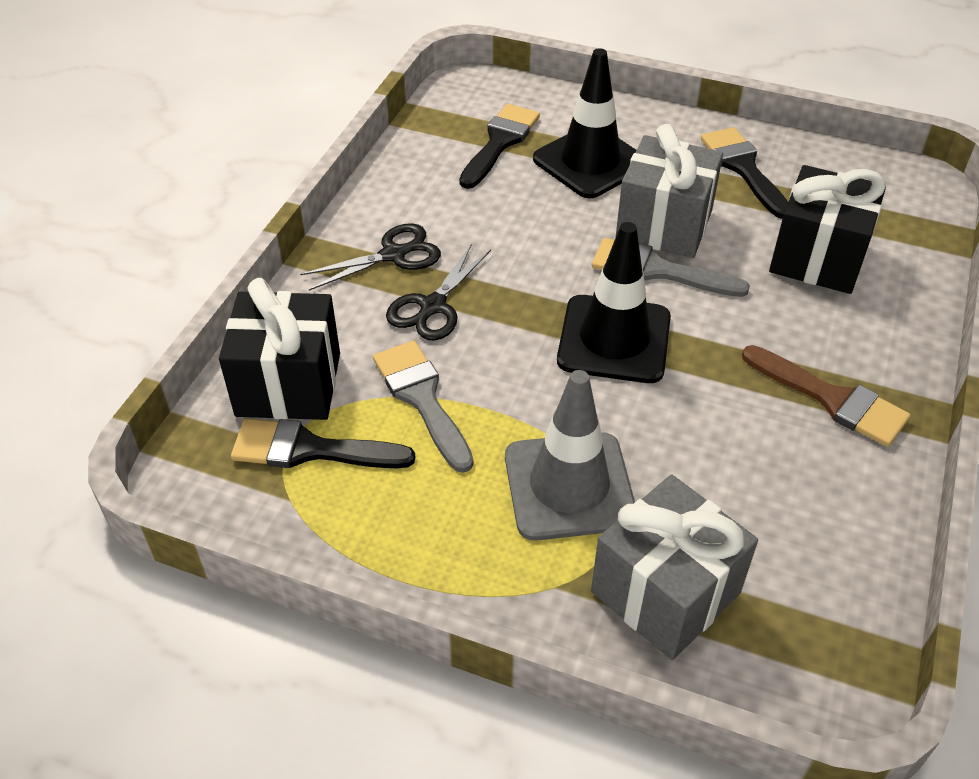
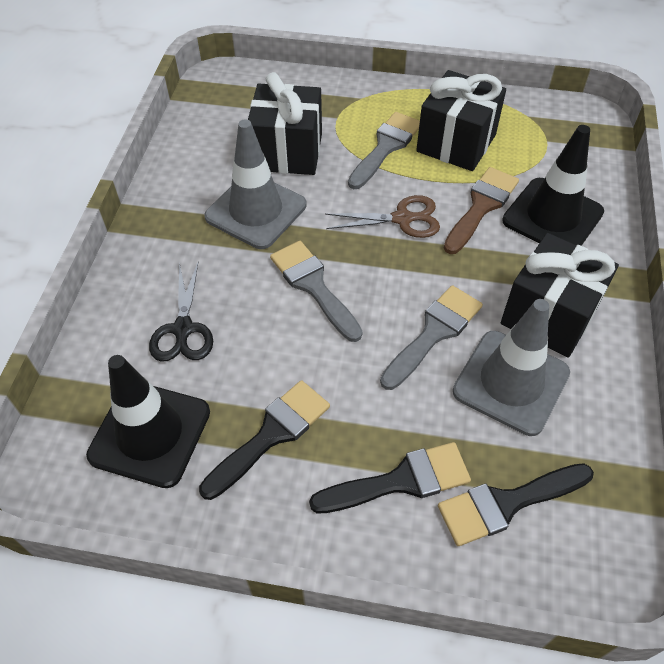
black gift: 2 -> 3
black scissors: 2 -> 1
brown scissors: 0 -> 1
grey brush: 2 -> 3
grey gift: 2 -> 0
grey traffic cone: 1 -> 2

